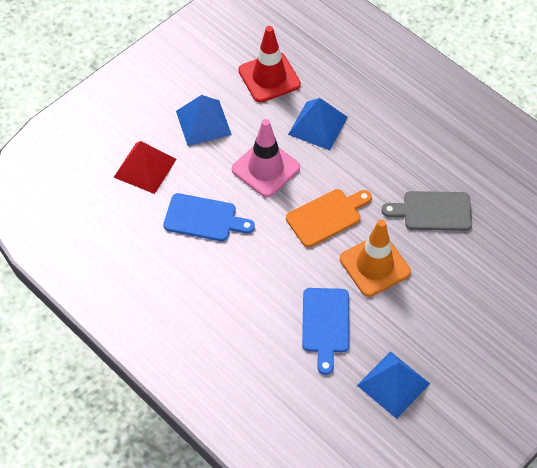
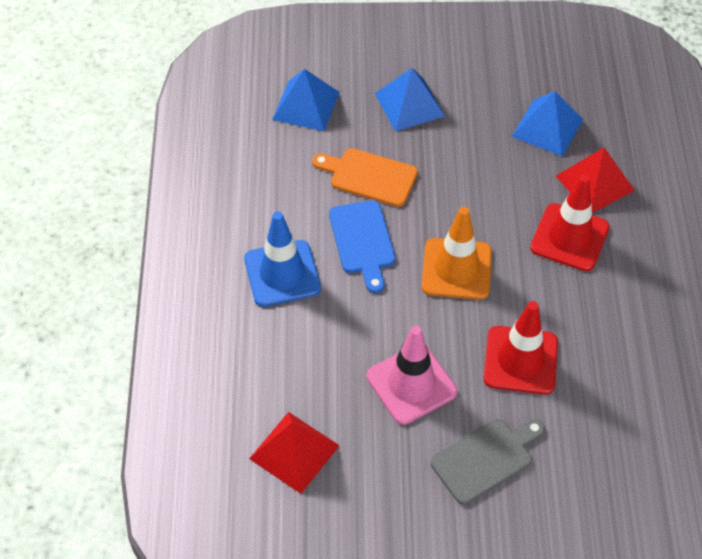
blue cutting board: 2 -> 1
blue traffic cone: 0 -> 1
red pyramid: 1 -> 2
red traffic cone: 1 -> 2

